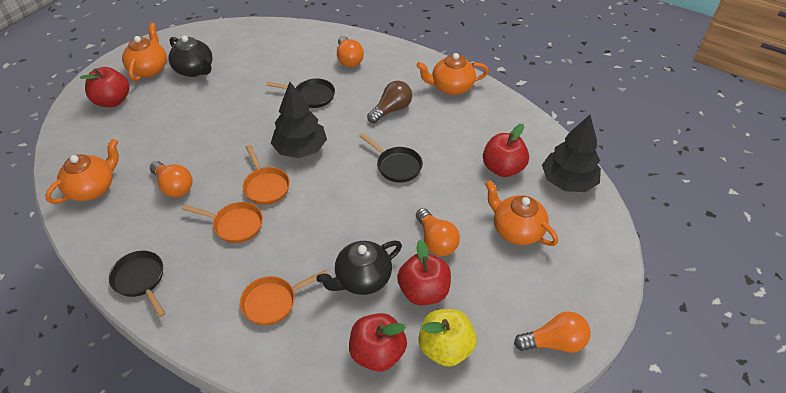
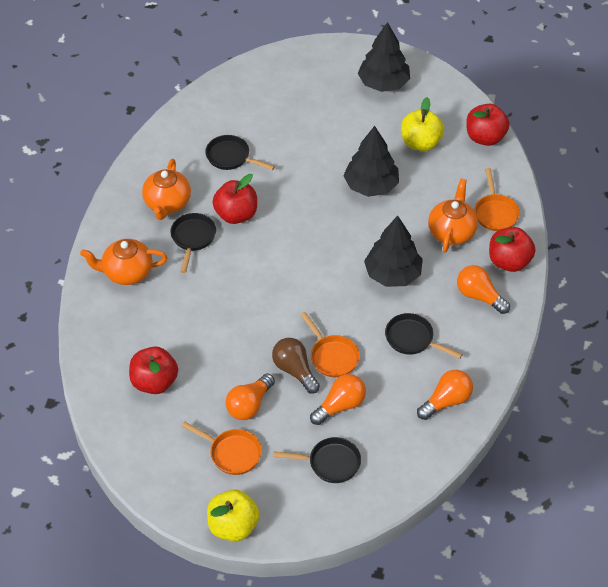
black pan: 3 -> 4
black teapot: 2 -> 0
black tree: 2 -> 3
orange teapot: 4 -> 3
yellow apple: 1 -> 2

